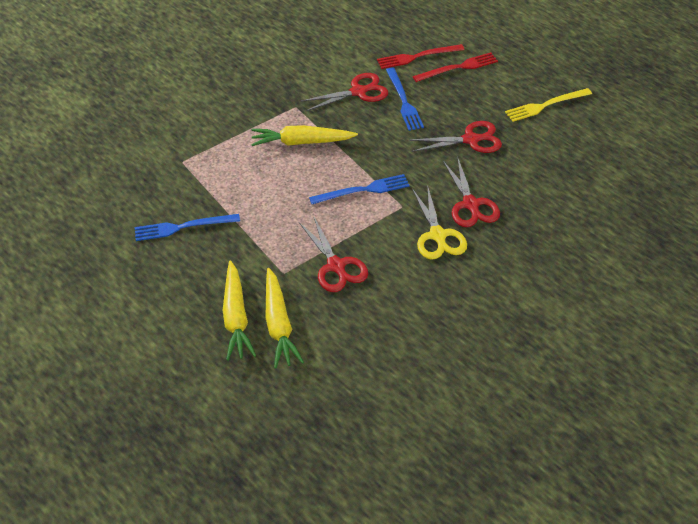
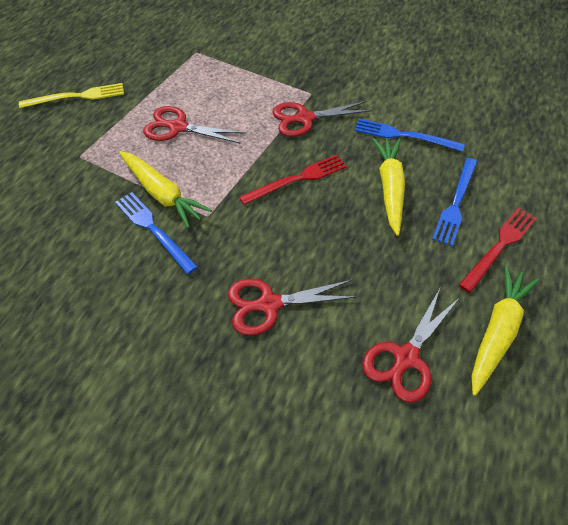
yellow scissors: 1 -> 0

